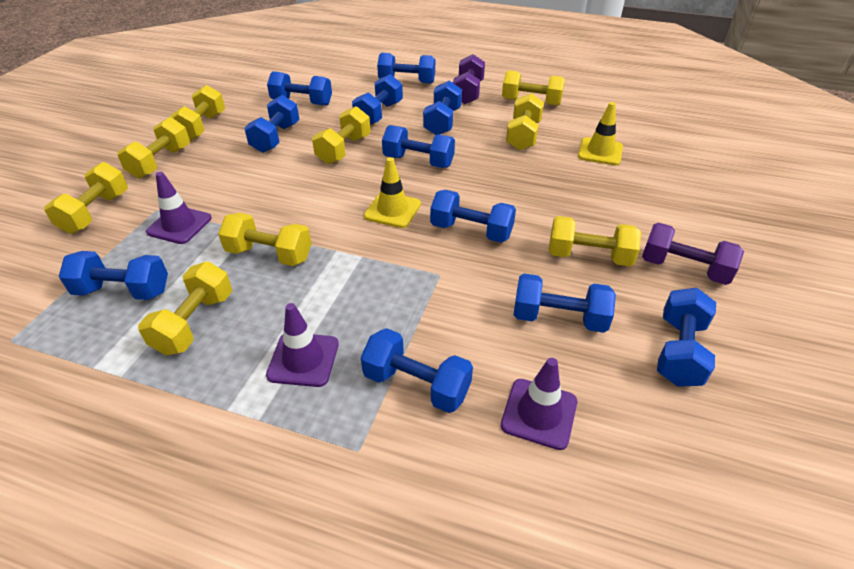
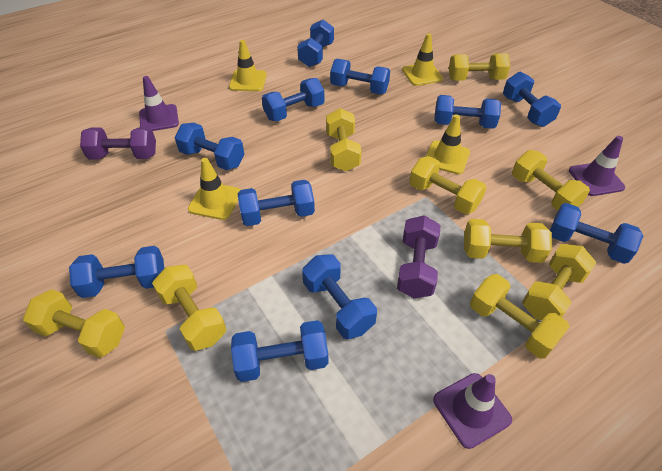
yellow traffic cone: 2 -> 4

